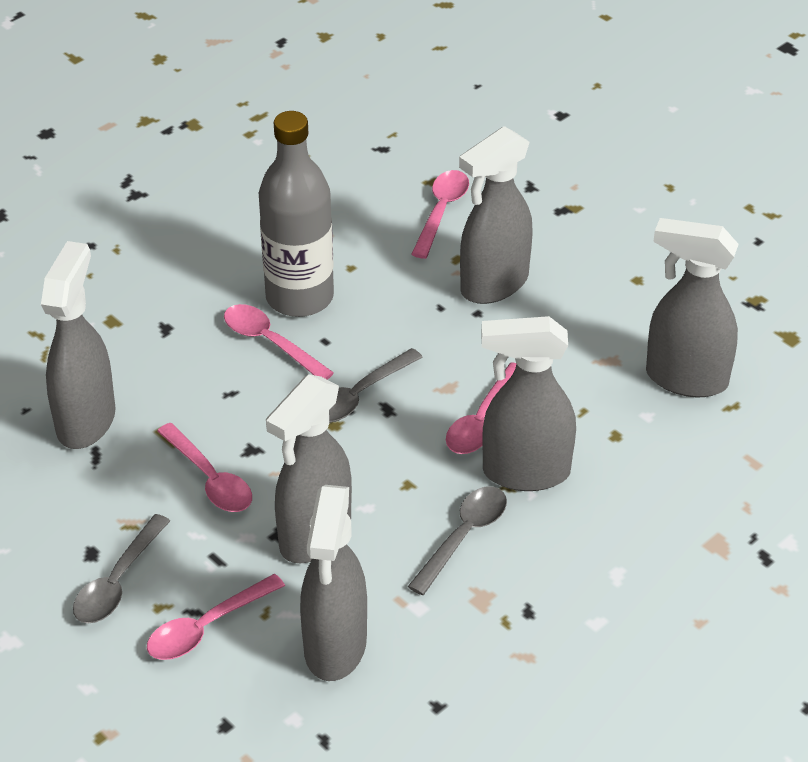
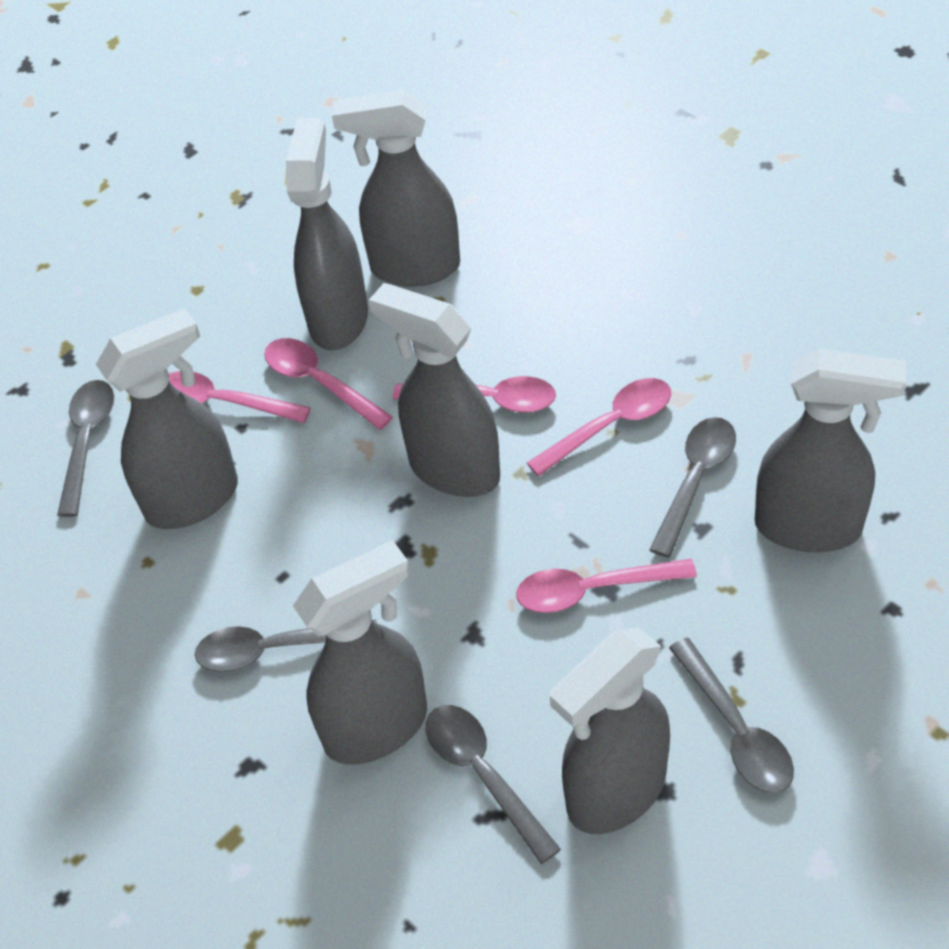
grey bottle: 1 -> 0
grey spoon: 3 -> 5
grey spray bottle: 6 -> 7

